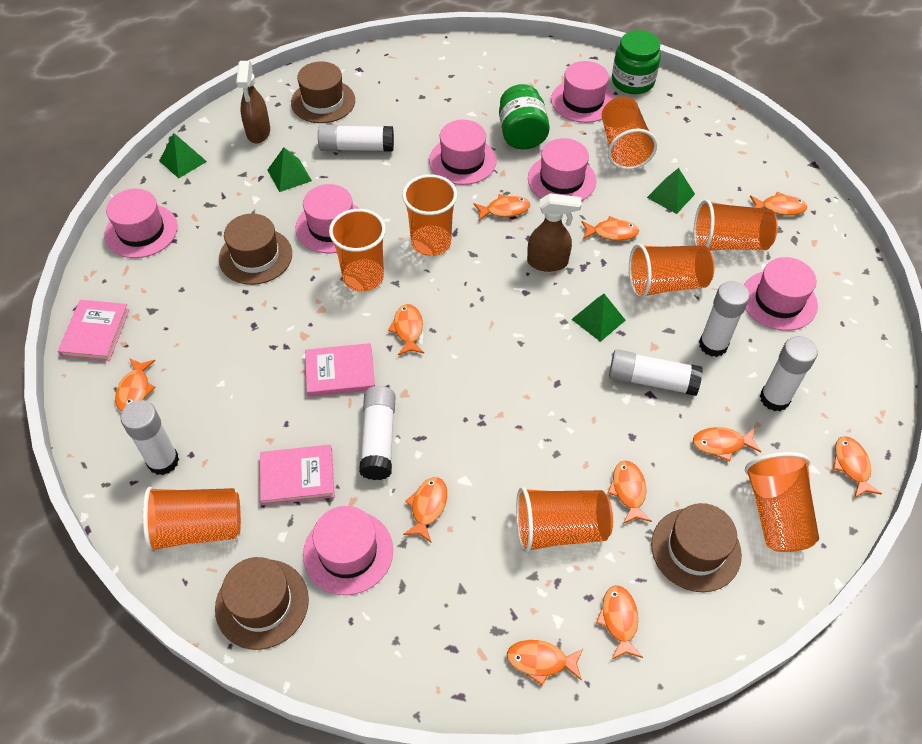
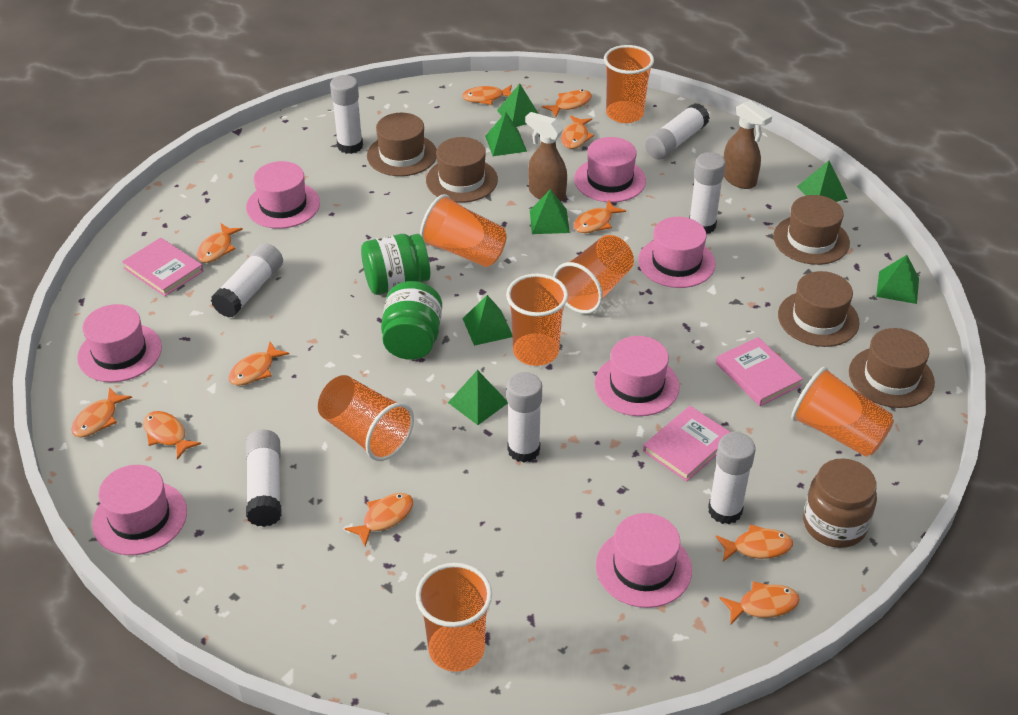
brown hat: 4 -> 5
brown jar: 0 -> 1
green pyramid: 4 -> 7
orange cup: 8 -> 7
white glue stick: 6 -> 7

